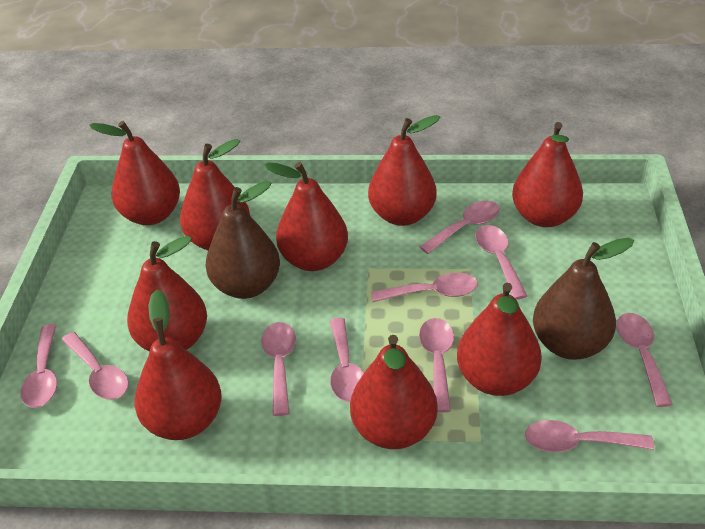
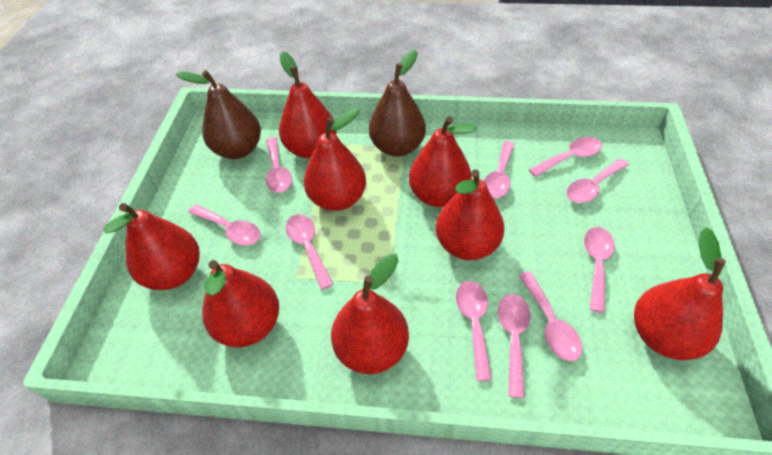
red pear: 9 -> 8

